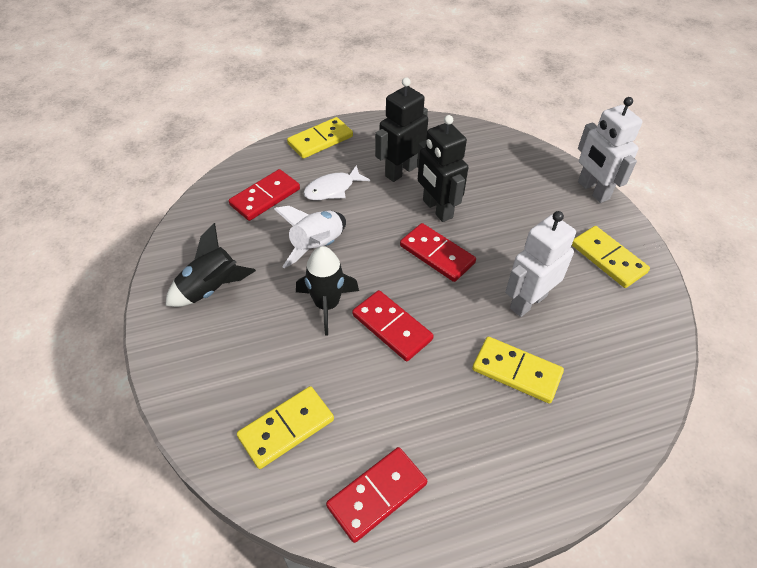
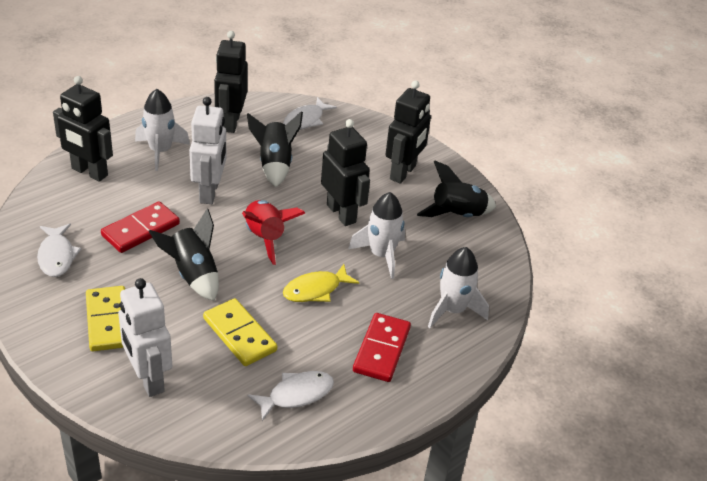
black robot: 2 -> 4
black rocket: 2 -> 3
red domino: 4 -> 2
red rocket: 0 -> 1
white fish: 1 -> 3
white rocket: 1 -> 3
yellow domino: 4 -> 2
yellow fish: 0 -> 1

